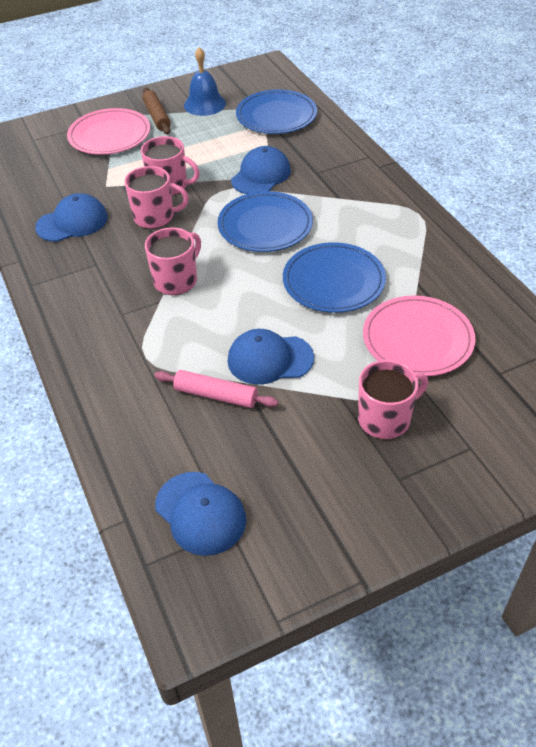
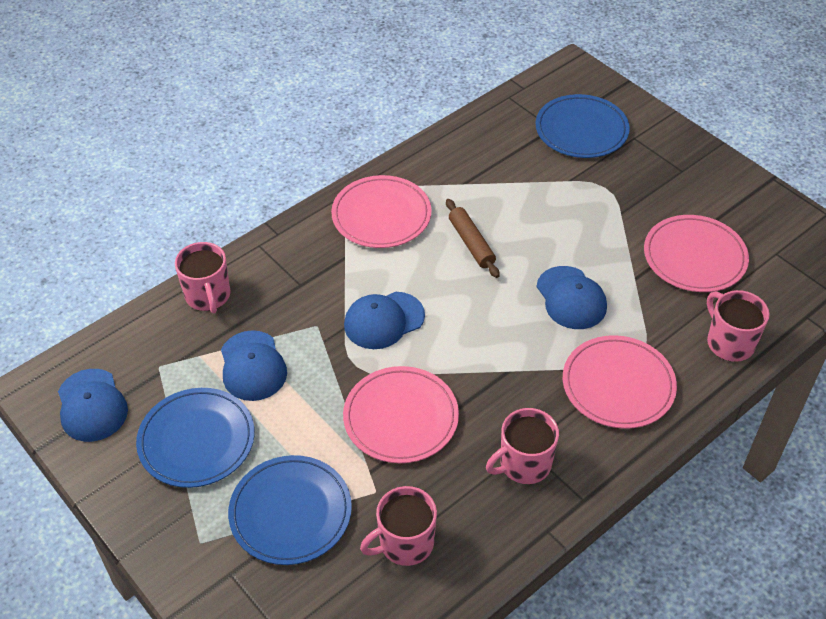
blue bell: 1 -> 0
pink plate: 2 -> 4
pink rolling pin: 1 -> 0

